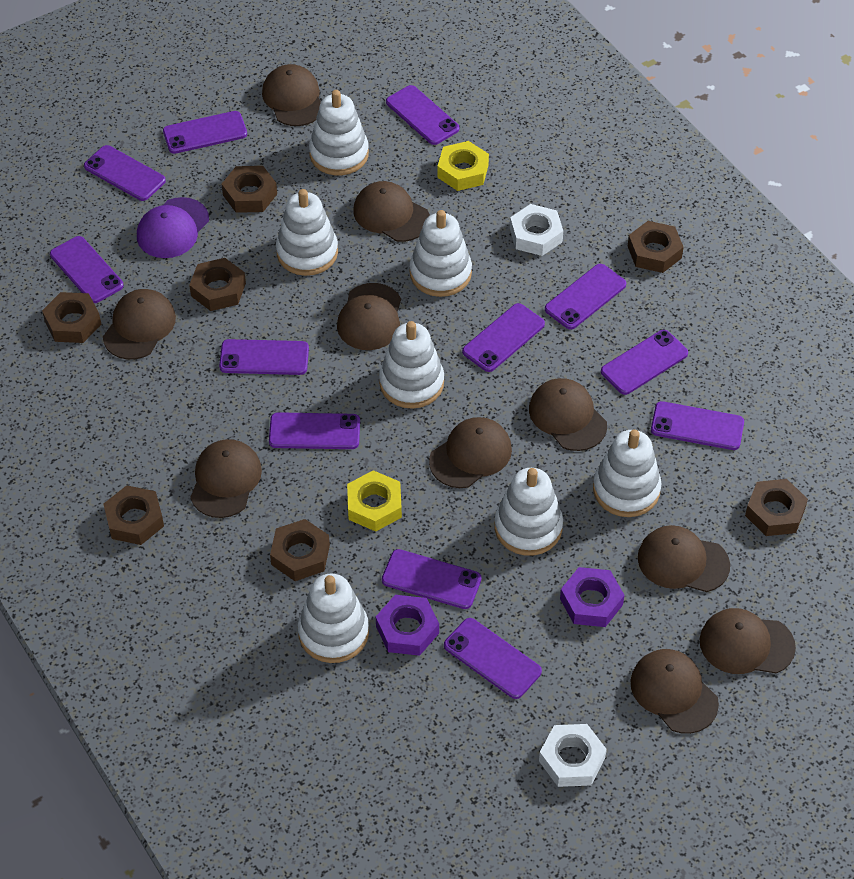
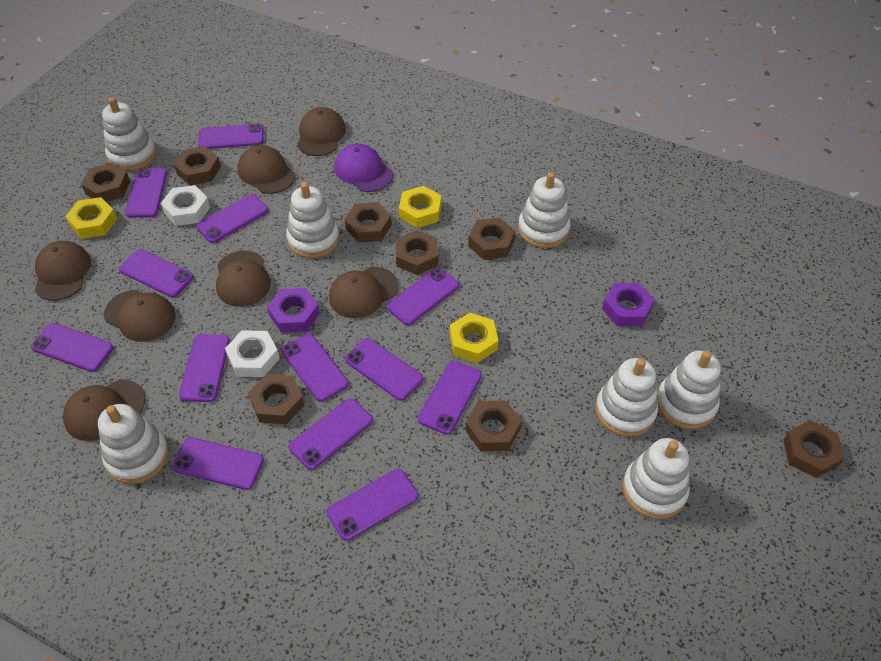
brown cap: 10 -> 7
brown nut: 7 -> 8
purple phone: 12 -> 13
yellow nut: 2 -> 3

